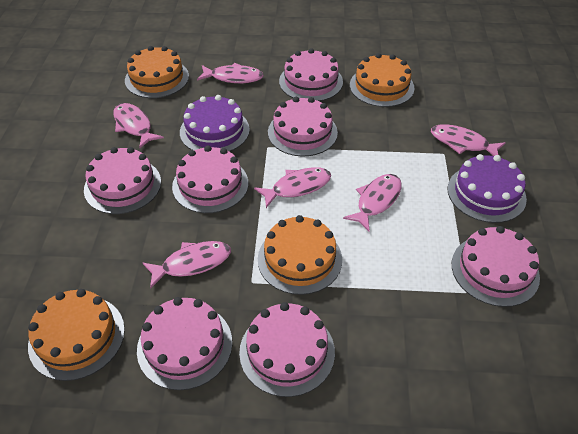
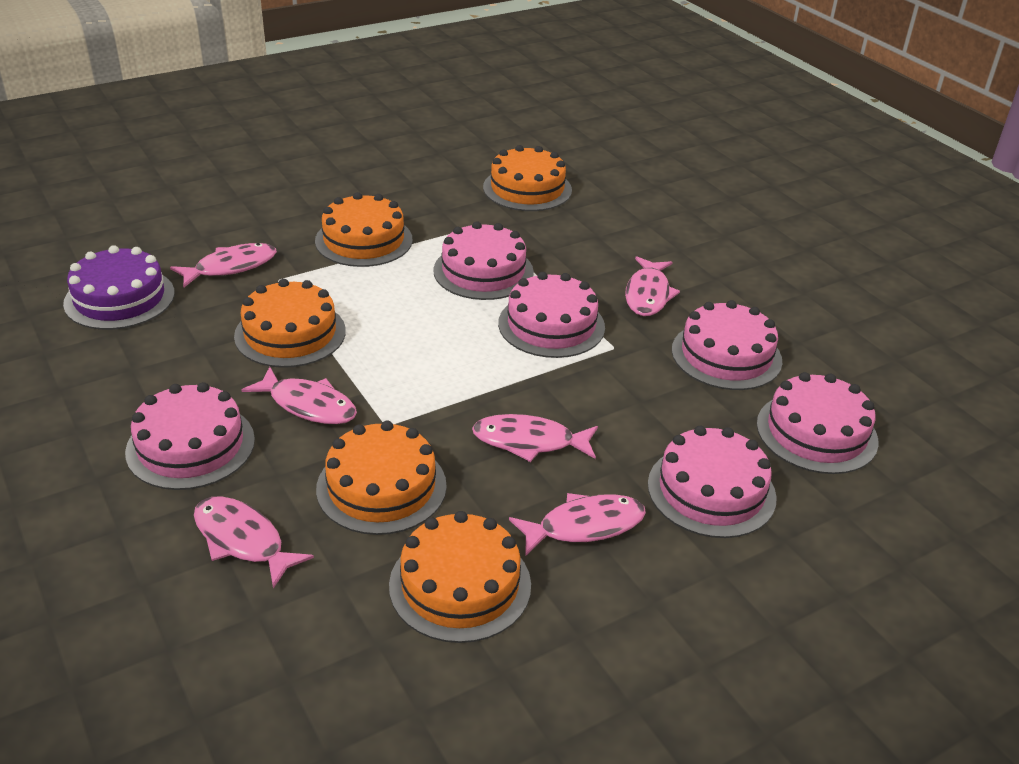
orange cake: 4 -> 5
pink cake: 7 -> 6
purple cake: 2 -> 1

